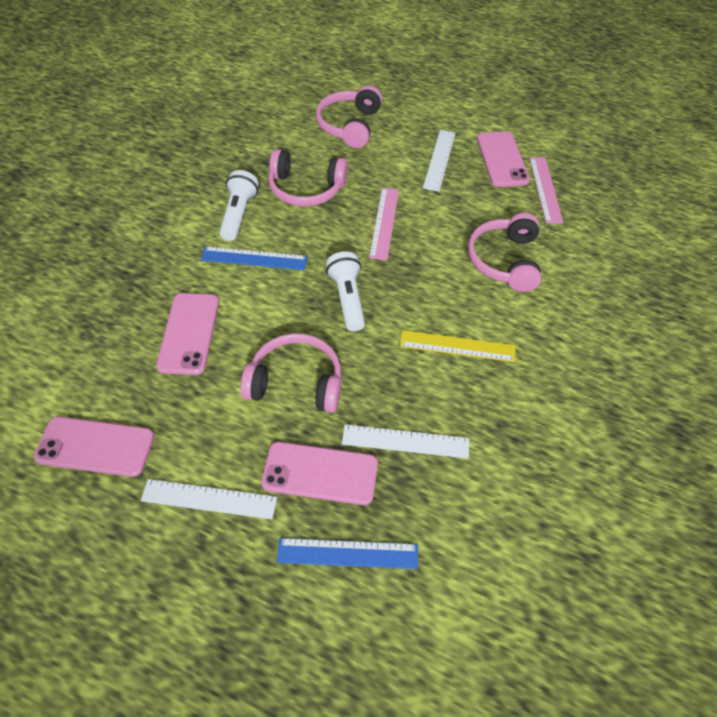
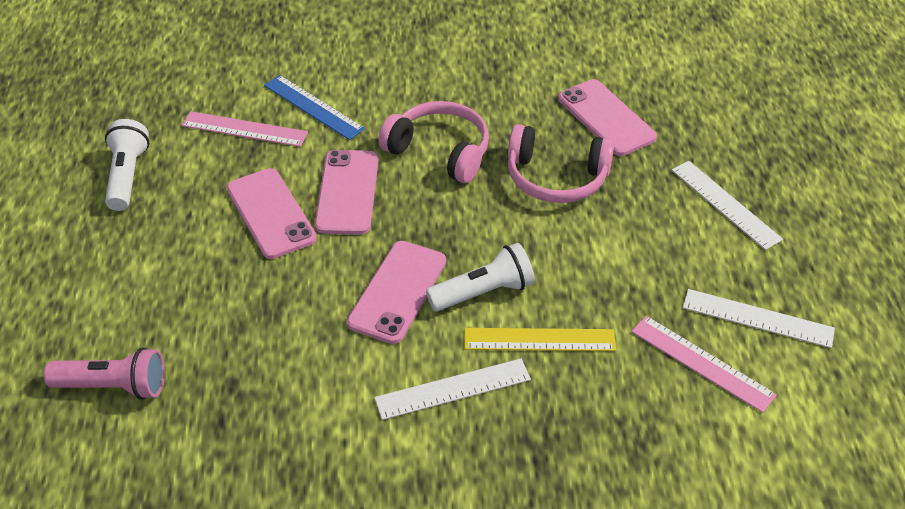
blue ruler: 2 -> 1
pink flashlight: 0 -> 1
pink headphones: 4 -> 2

